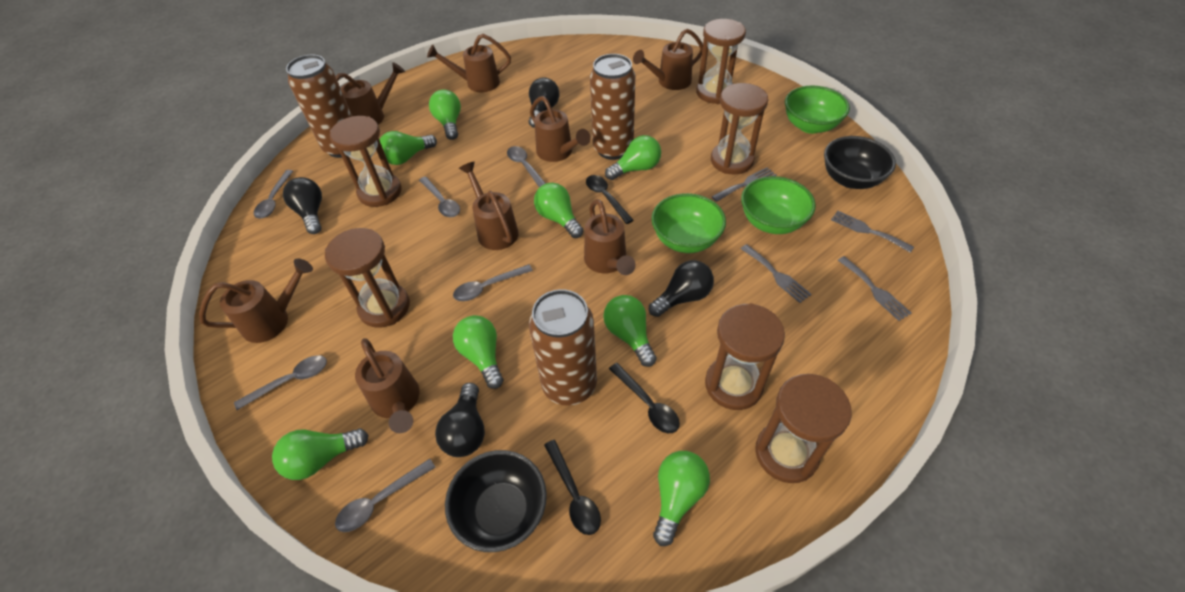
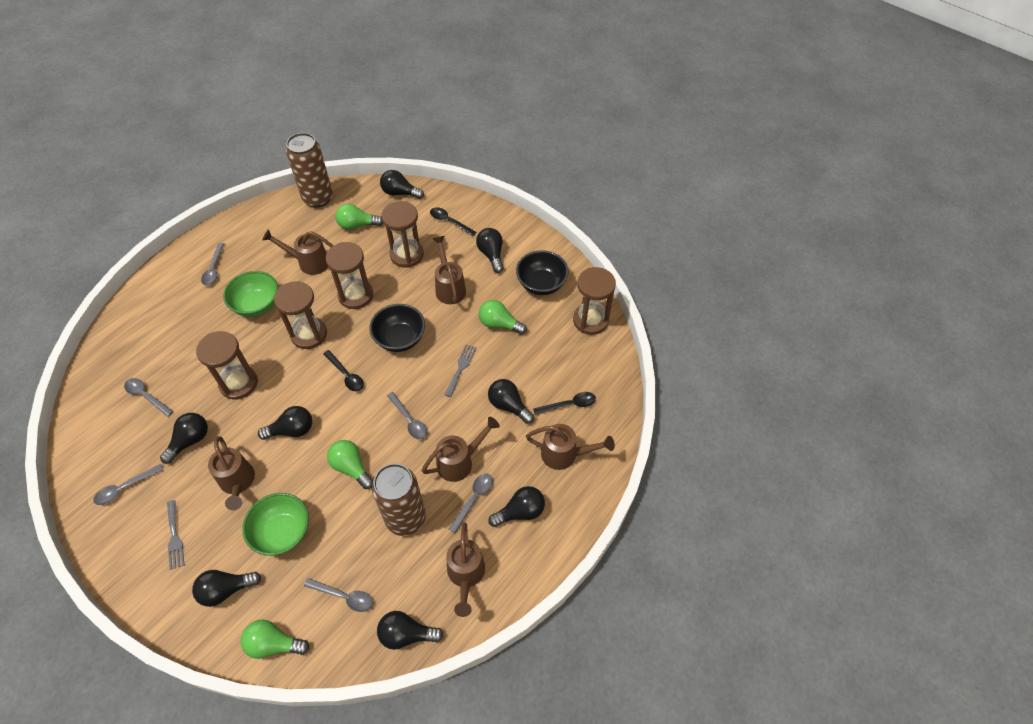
black light bulb: 4 -> 8
brown can: 3 -> 2
brown hourglass: 6 -> 5
brown watering can: 8 -> 6
green bowl: 3 -> 2
green light bulb: 8 -> 4
grey fork: 4 -> 2

